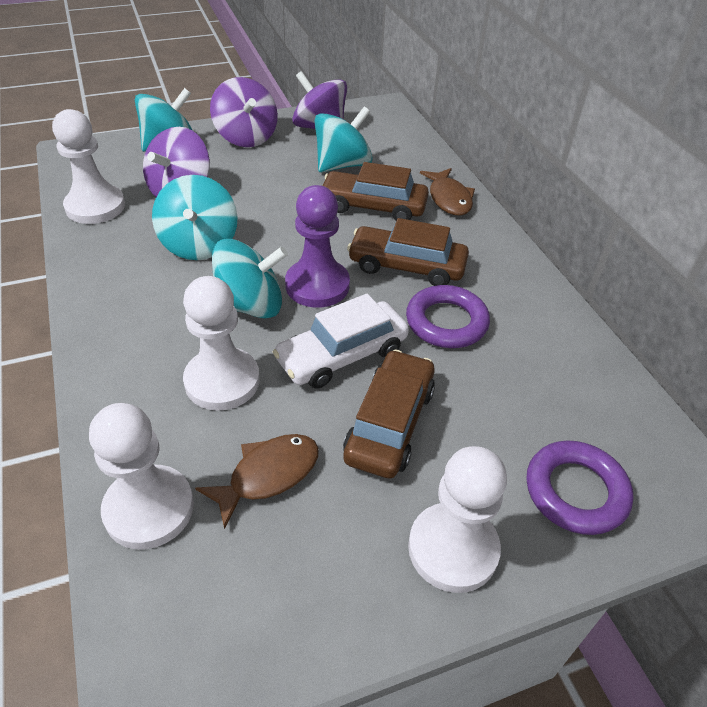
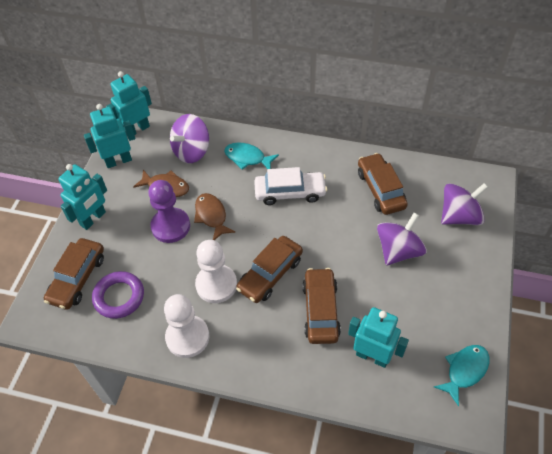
brown car: 3 -> 4
purple ring: 2 -> 1
turquoise fish: 0 -> 2
turquoise robot: 0 -> 4
turquoise spinning top: 4 -> 0
white pawn: 4 -> 2

